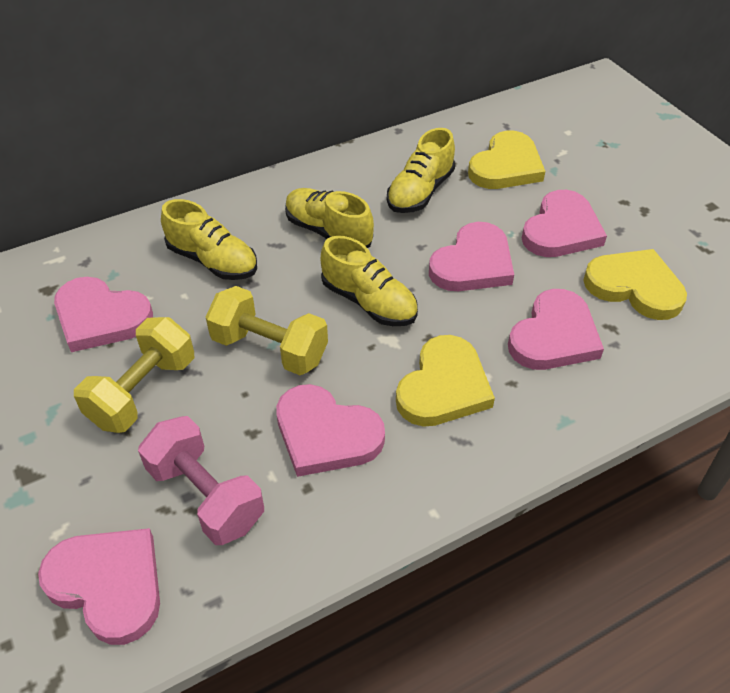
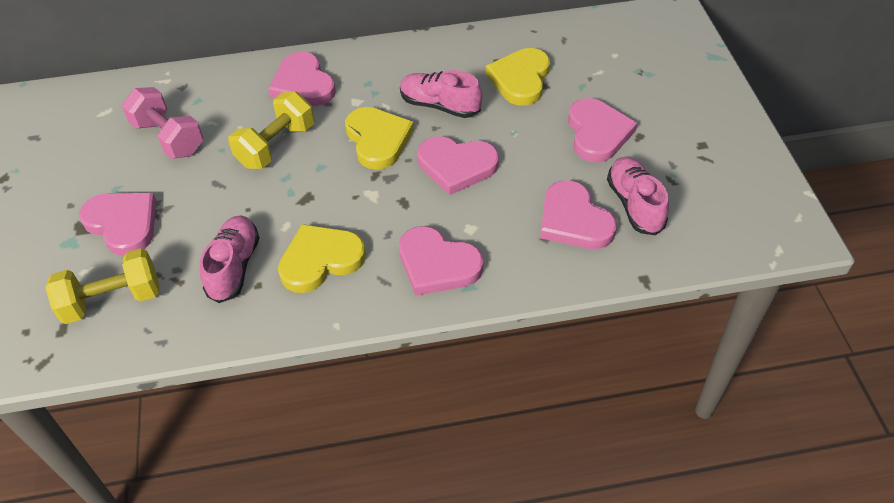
pink shoe: 0 -> 3
yellow shoe: 4 -> 0

